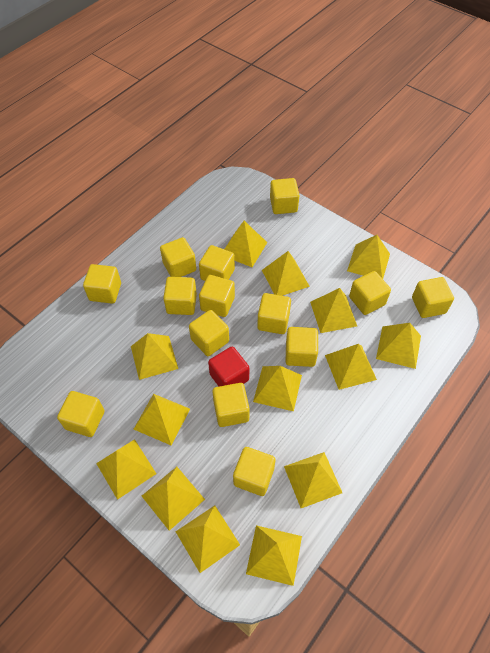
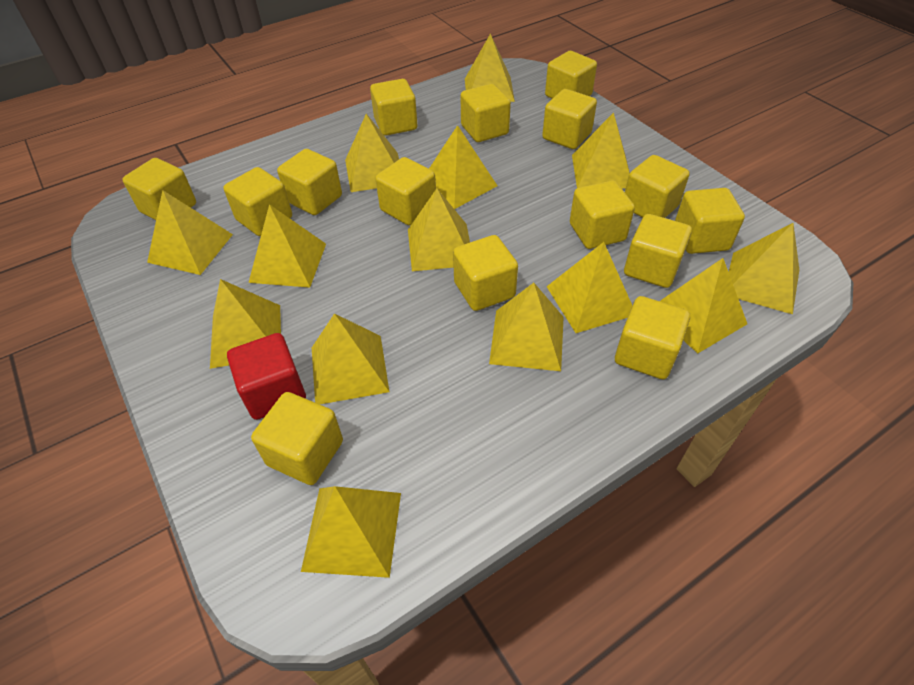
yellow cube: 14 -> 15

